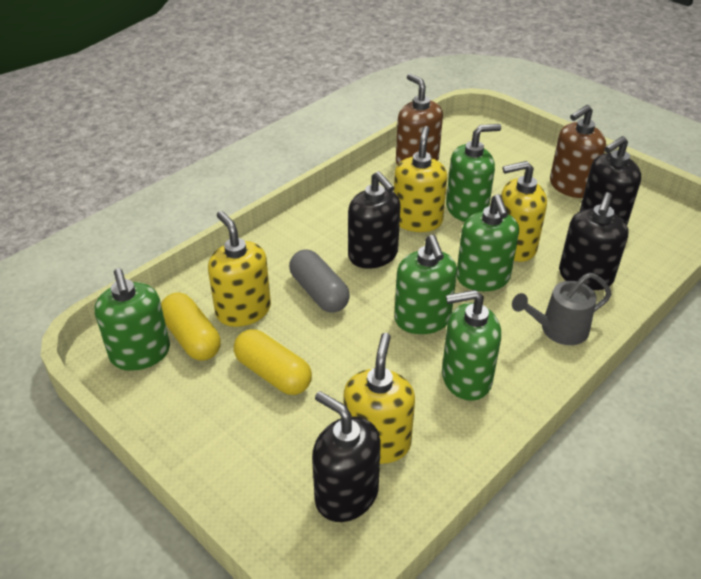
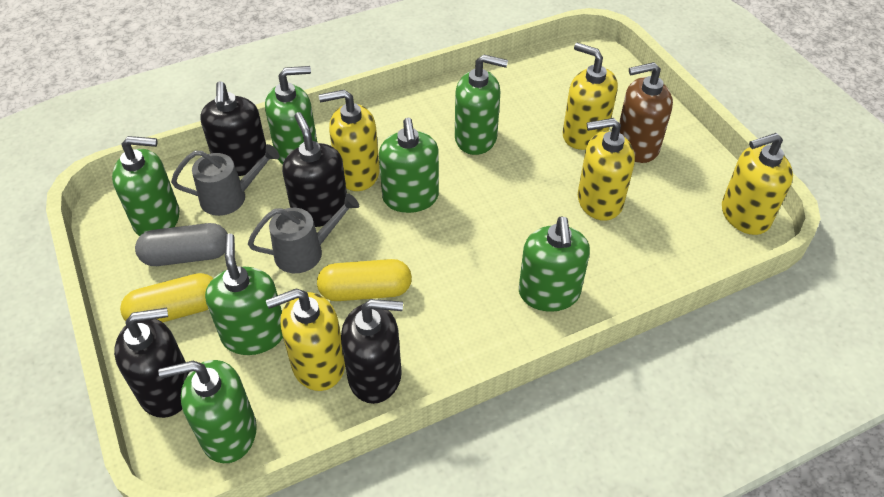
brown soap dispenser: 2 -> 1
green soap dispenser: 5 -> 7
grey watering can: 1 -> 2
yellow soap dispenser: 4 -> 5

